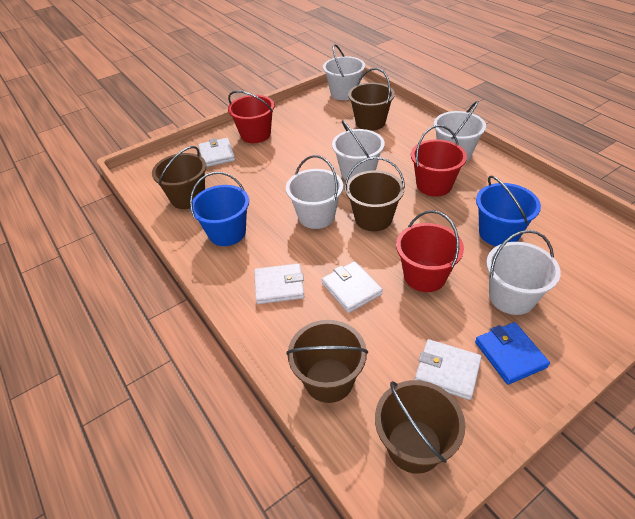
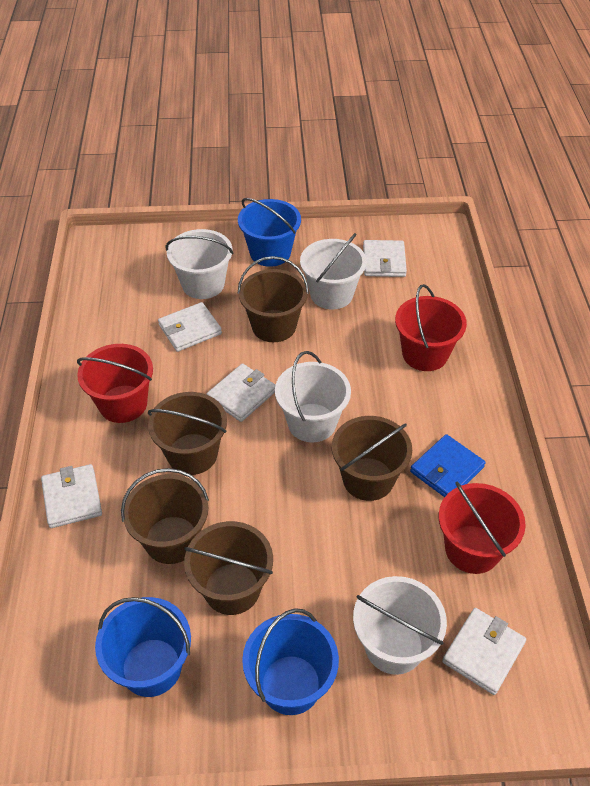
blue bucket: 2 -> 3
white bucket: 5 -> 4
white wallet: 4 -> 5

